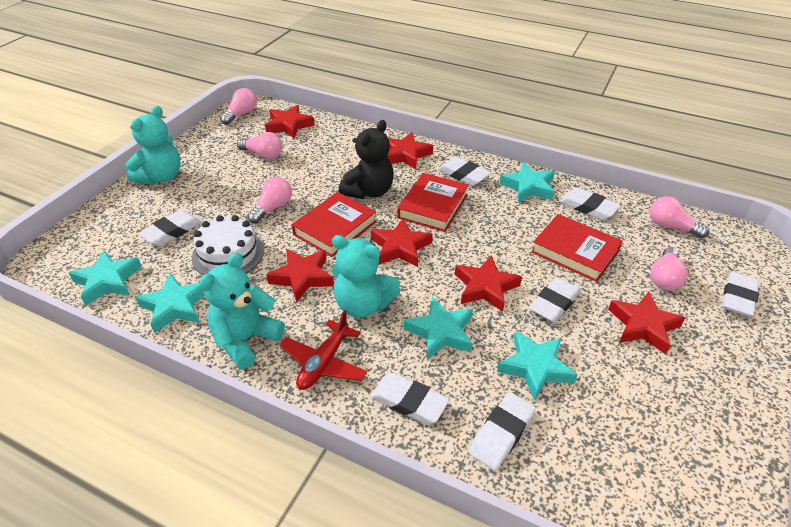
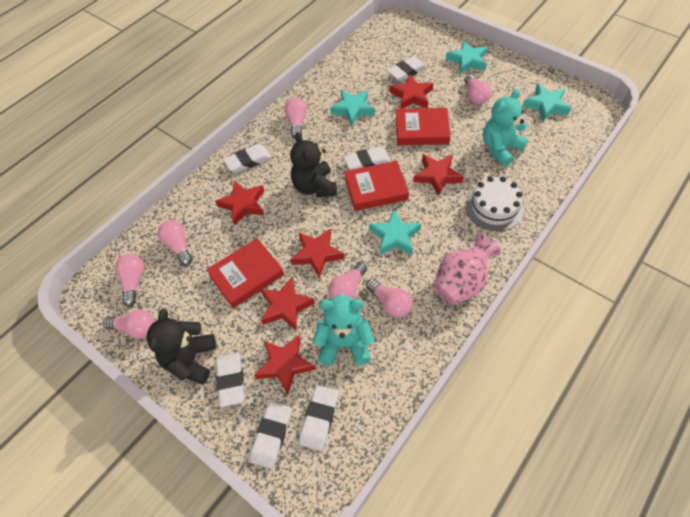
black teddy bear: 1 -> 2
pink light bulb: 5 -> 7
pink vase: 0 -> 1
red plane: 1 -> 0
turquoise star: 5 -> 4
turquoise teddy bear: 3 -> 2
white eraser: 7 -> 6

